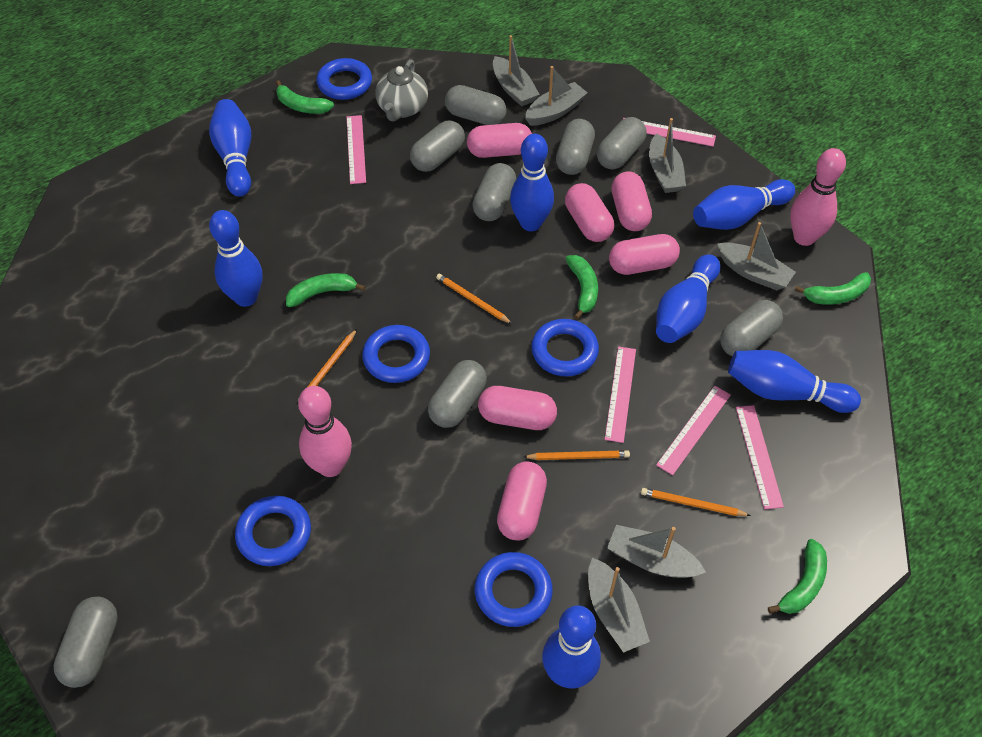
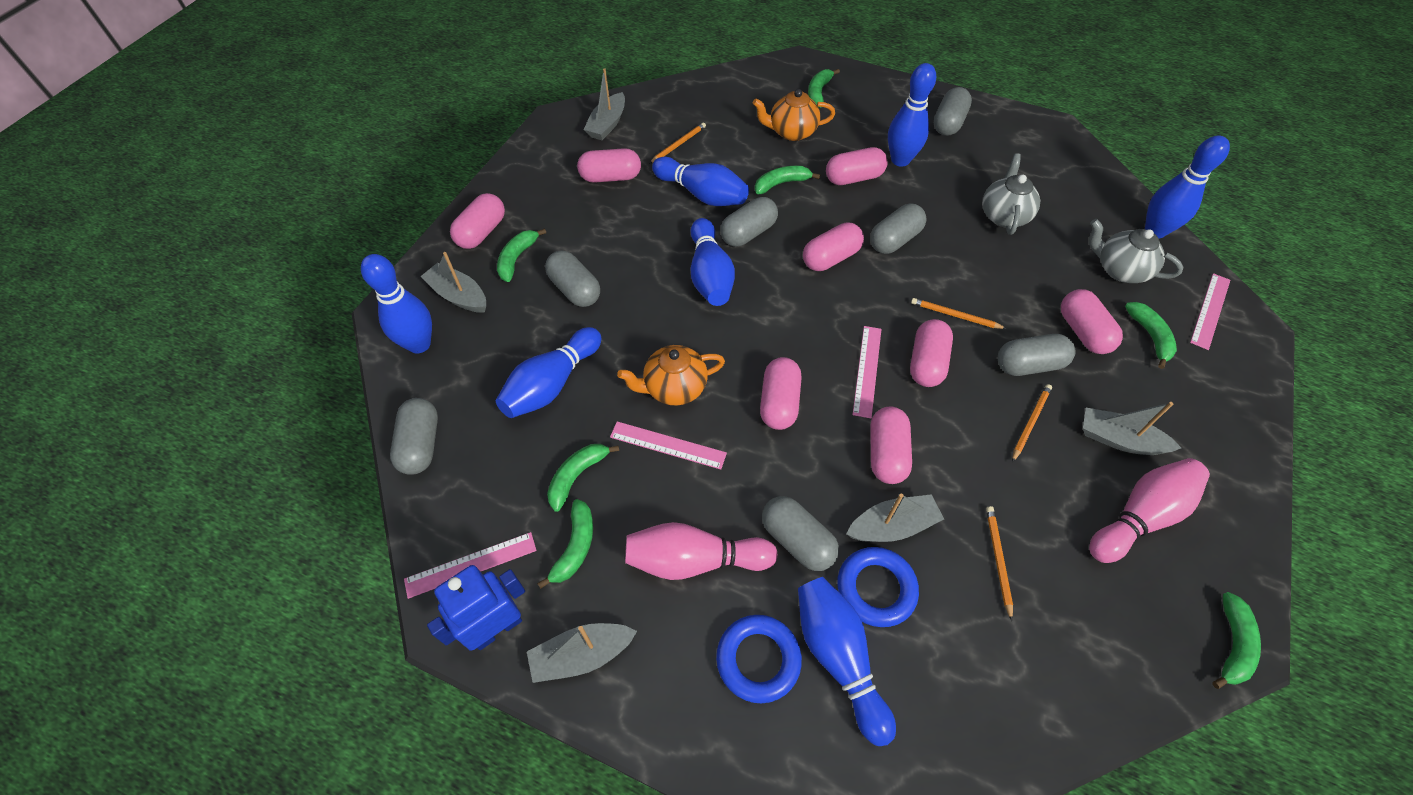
blue ring: 5 -> 2
blue robot: 0 -> 1
green banana: 5 -> 7
grey boat: 6 -> 5
grey capsule: 8 -> 7
grey teapot: 1 -> 2
orange teapot: 0 -> 2
pink capsule: 6 -> 8
pink ruler: 5 -> 4

